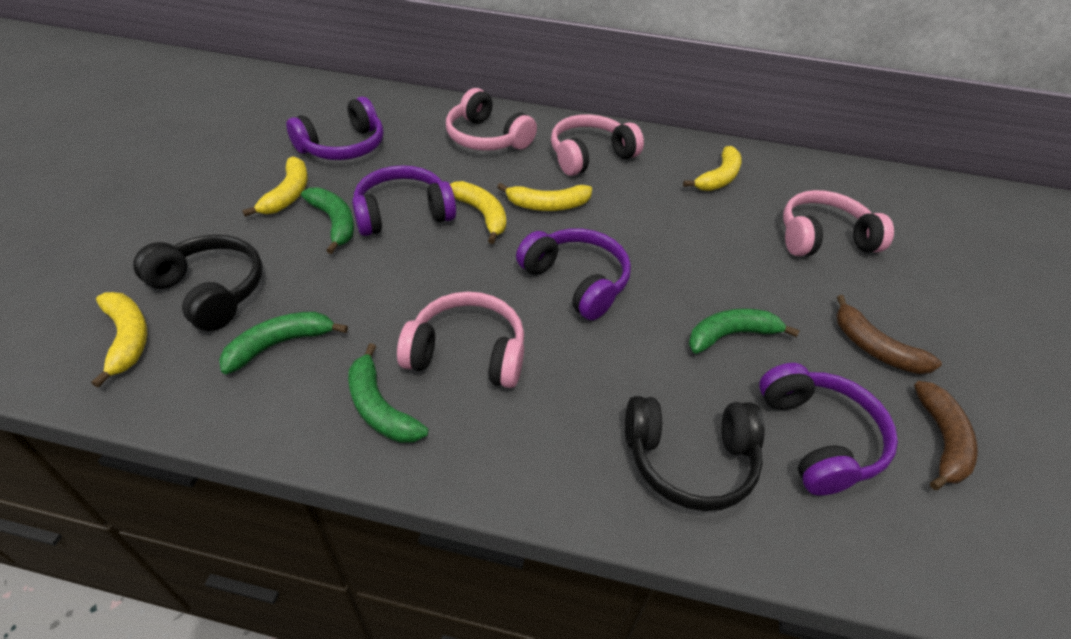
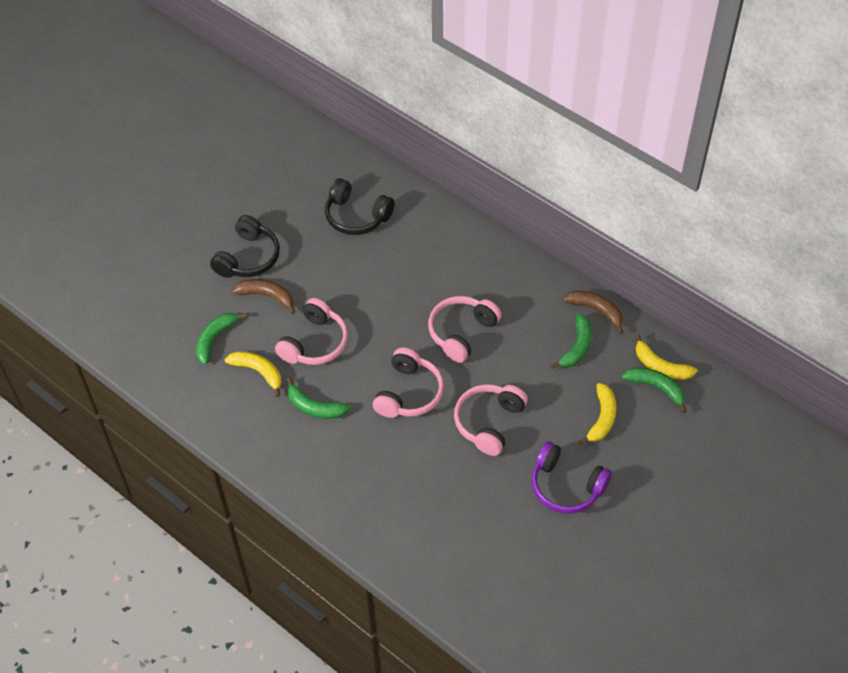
purple headphones: 4 -> 1
yellow banana: 5 -> 3

